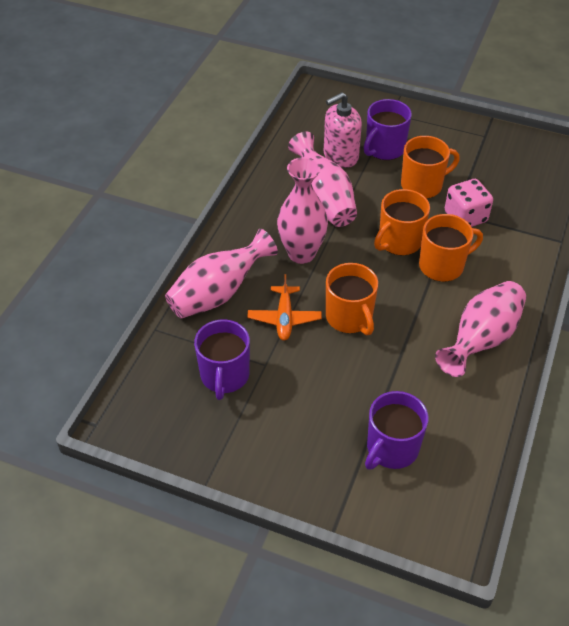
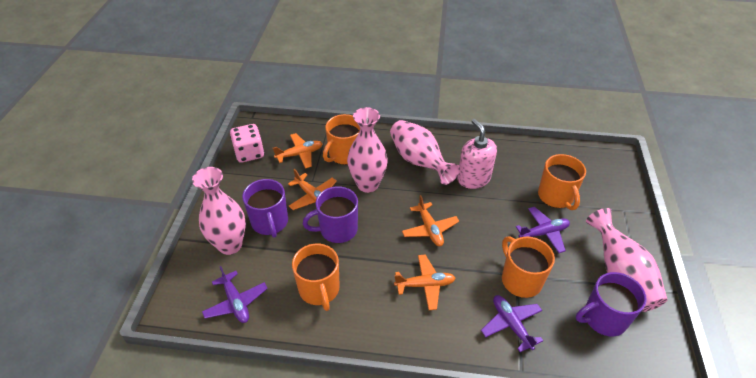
orange plane: 1 -> 4
purple plane: 0 -> 3

